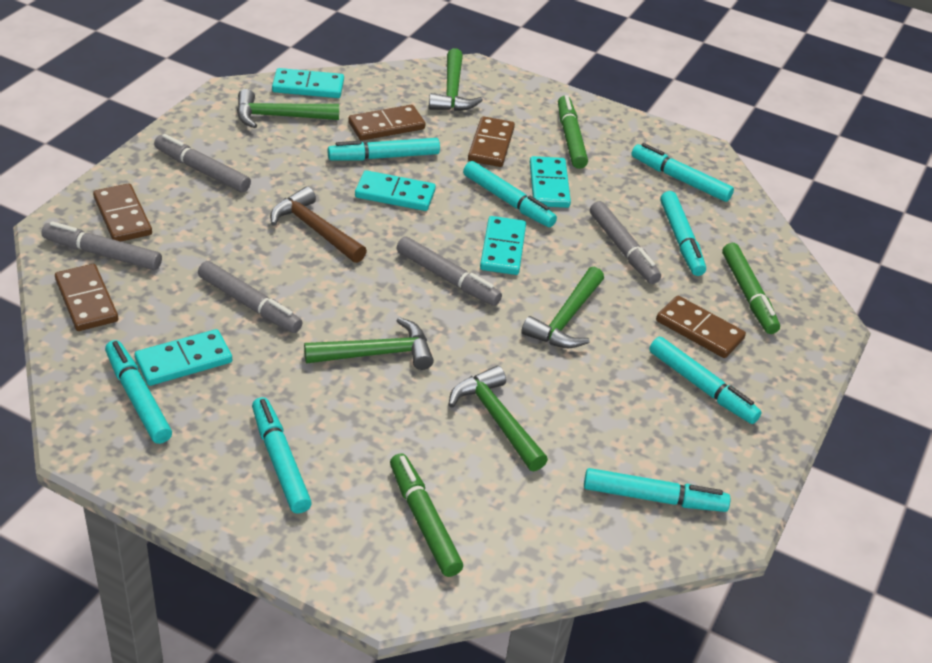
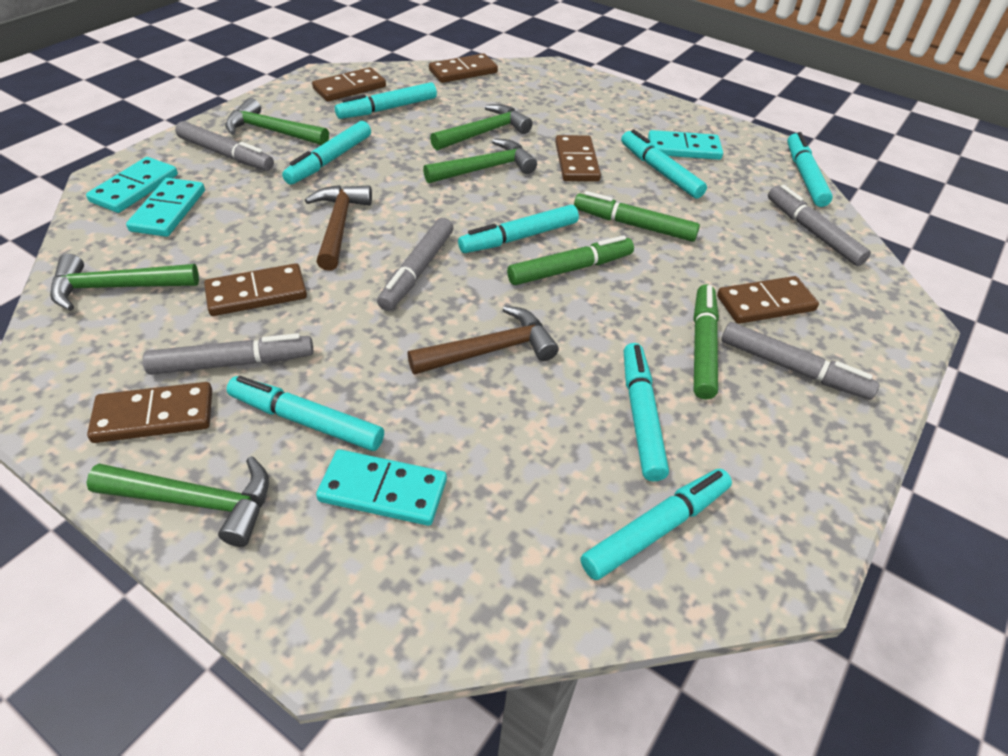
brown domino: 5 -> 6
brown hammer: 1 -> 2
turquoise domino: 5 -> 4

